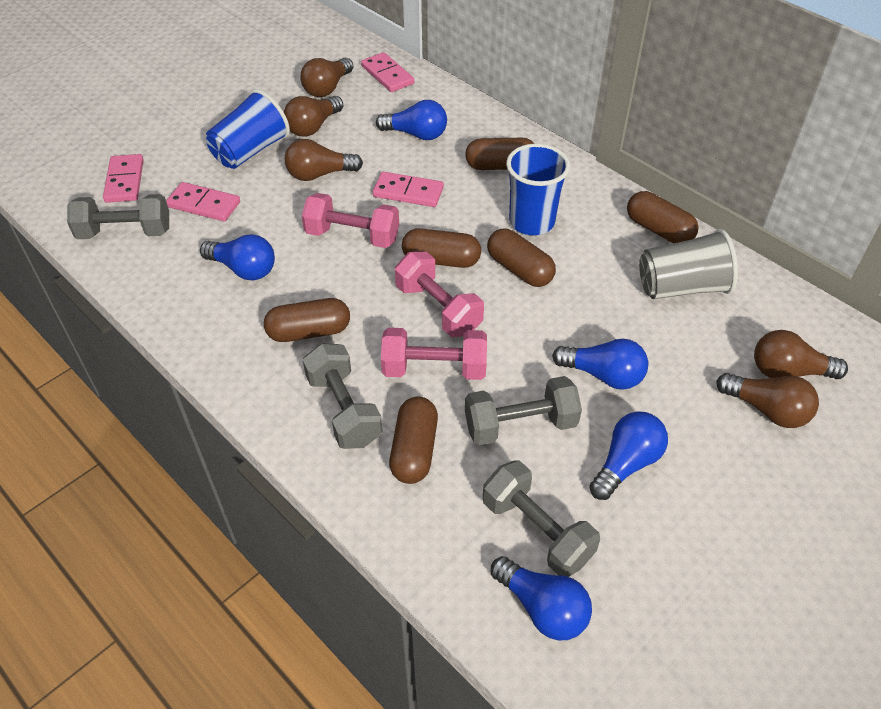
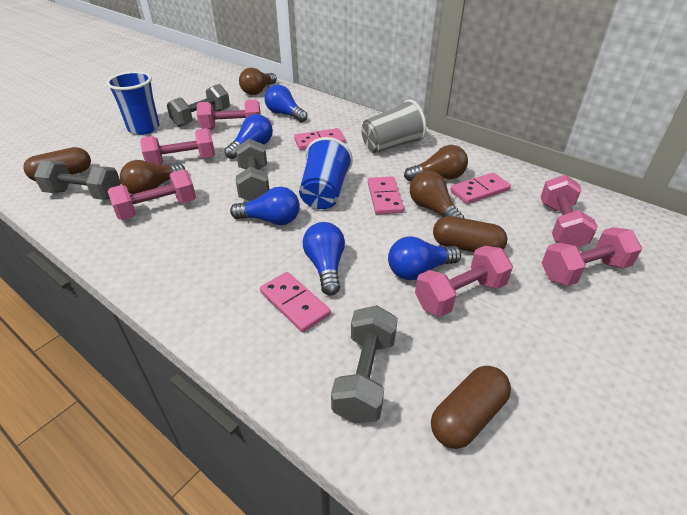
brown capsule: 6 -> 3
brown light bulb: 5 -> 4
pink dumbbell: 3 -> 6

